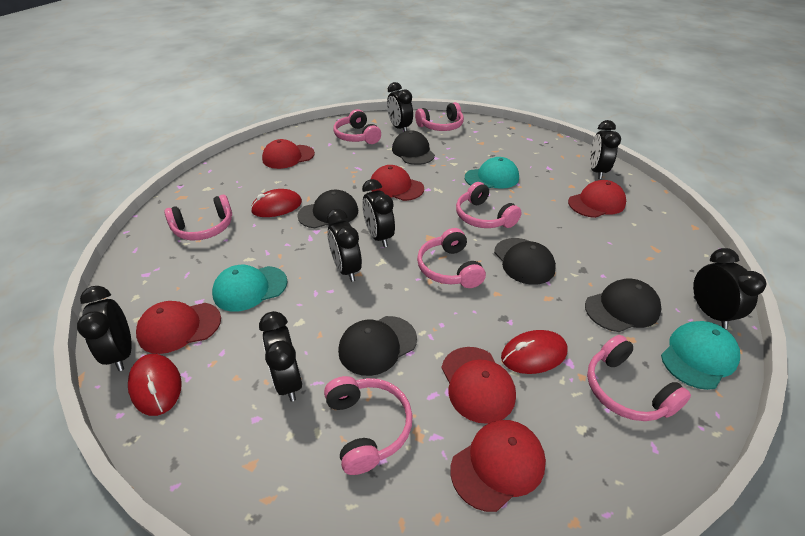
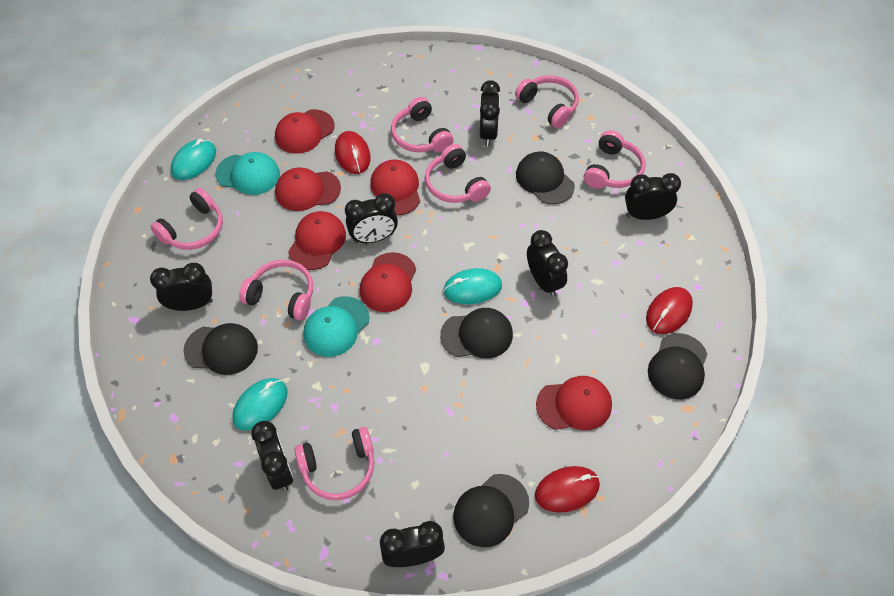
turquoise cap: 3 -> 2
turquoise mouse: 0 -> 3

